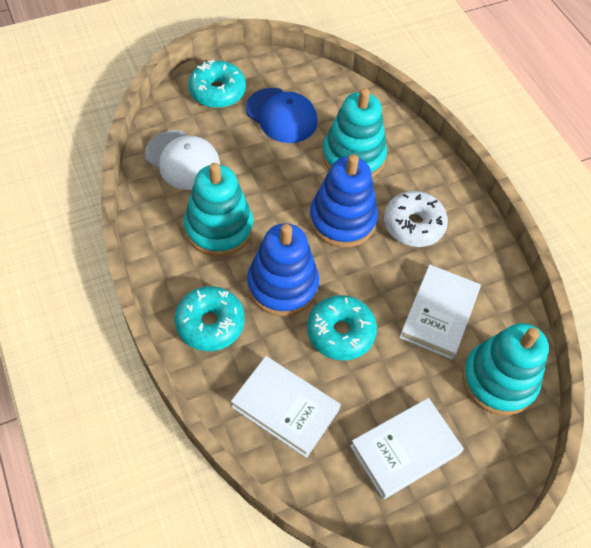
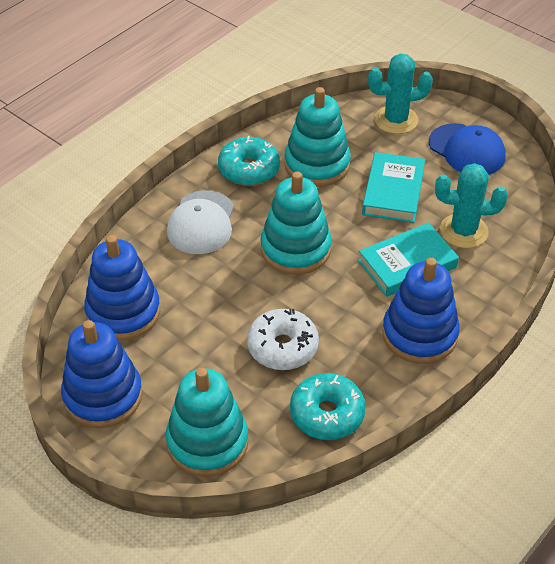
blue stacking toy: 2 -> 3
turquoise book: 0 -> 2
turquoise cactus: 0 -> 2
turquoise donut: 3 -> 2
white book: 3 -> 0

